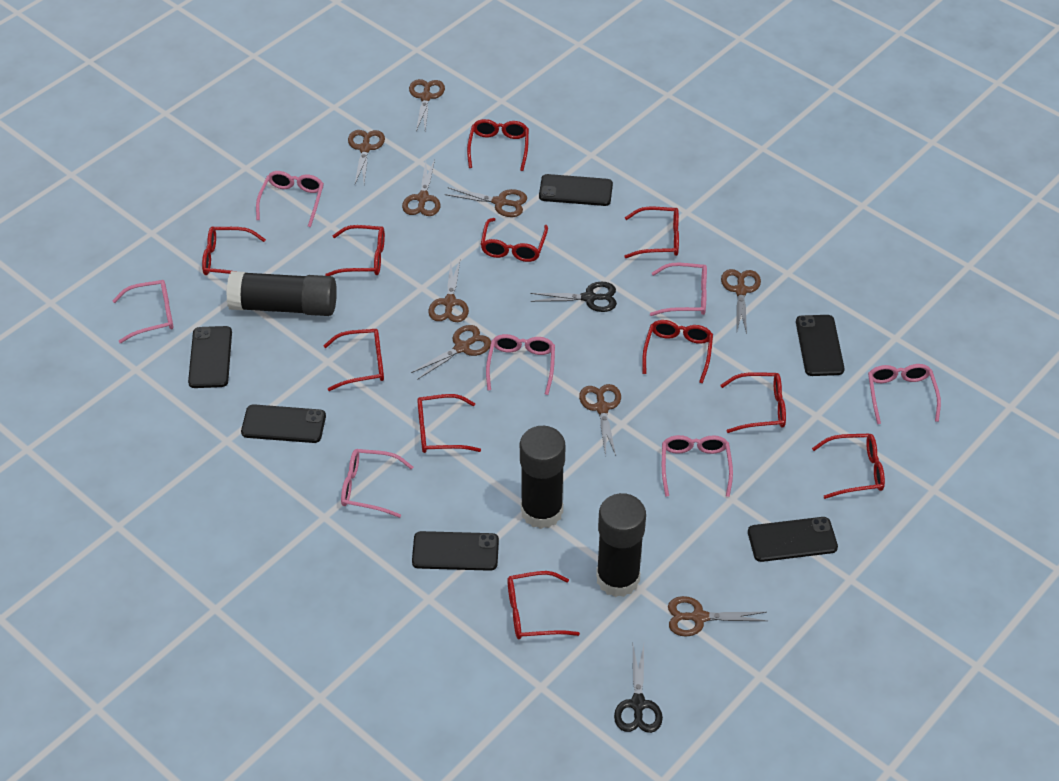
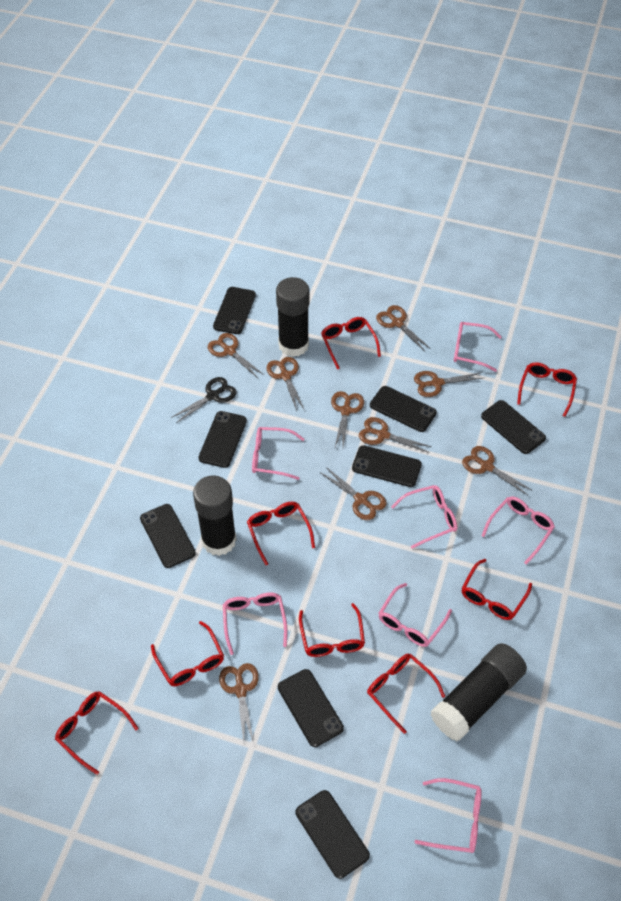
black phone: 6 -> 8
black scissors: 2 -> 1
red glasses: 11 -> 8

